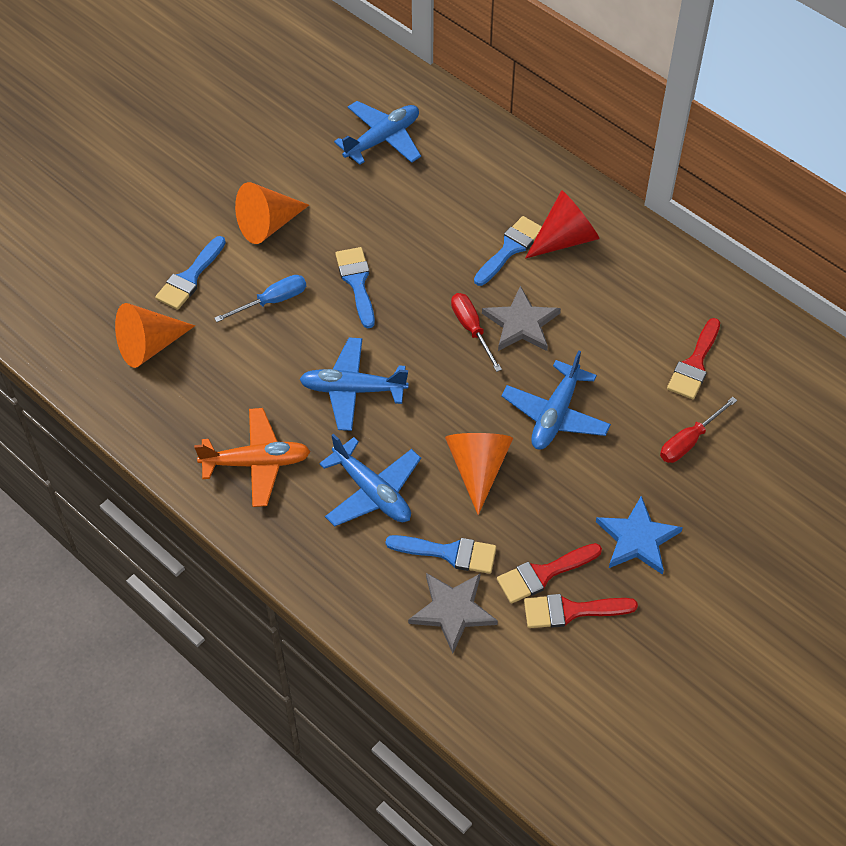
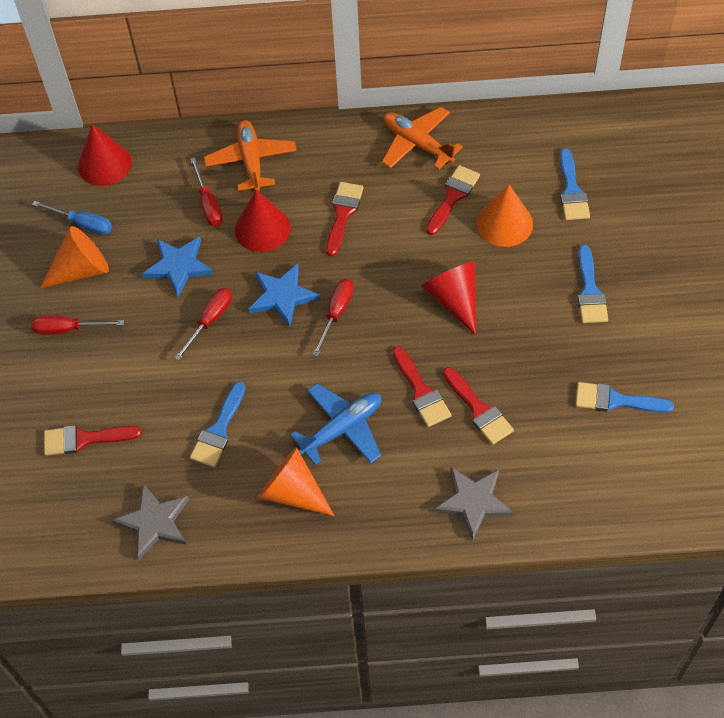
blue plane: 4 -> 1
blue star: 1 -> 2
orange plane: 1 -> 2
red brush: 3 -> 5
red cone: 1 -> 3
red screwdriver: 2 -> 4

